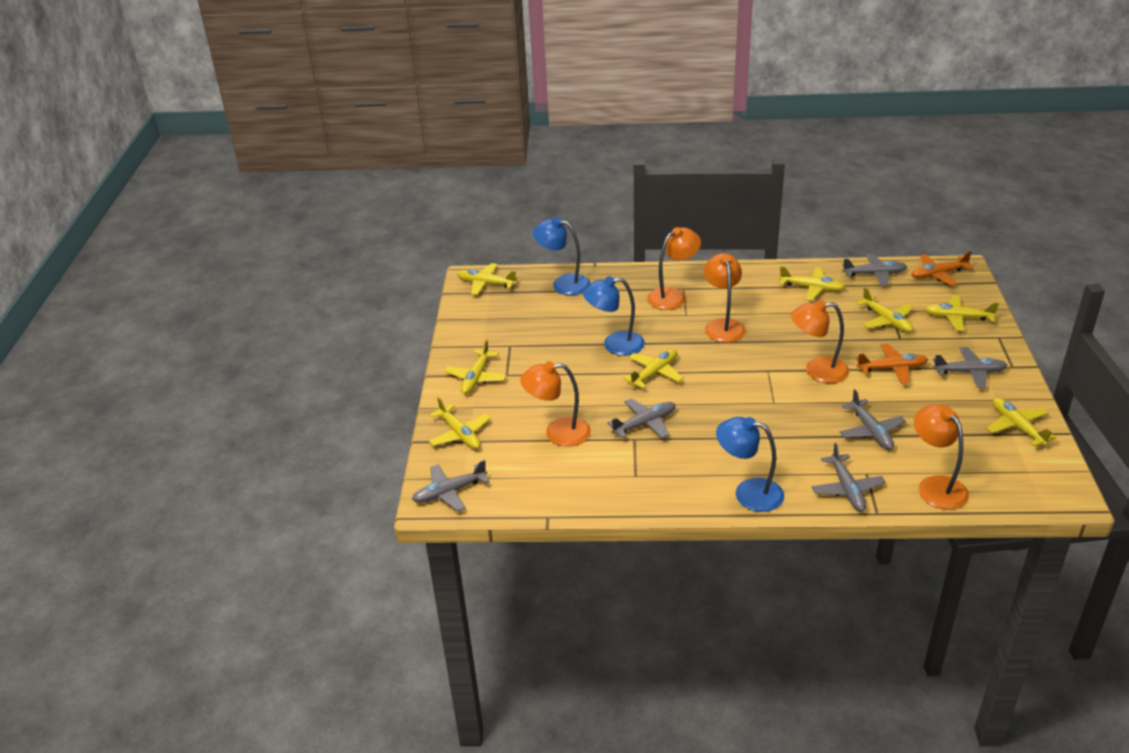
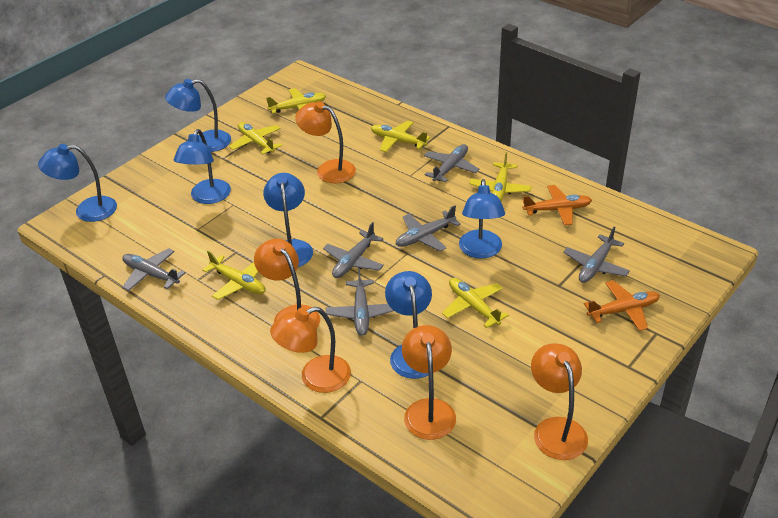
blue lamp: 3 -> 6
yellow plane: 8 -> 6

